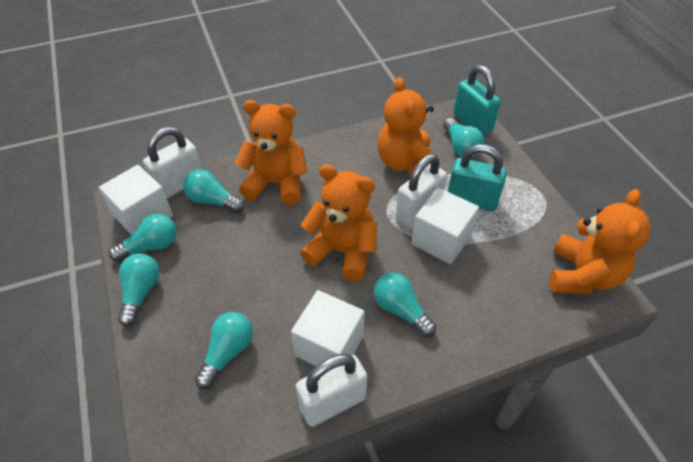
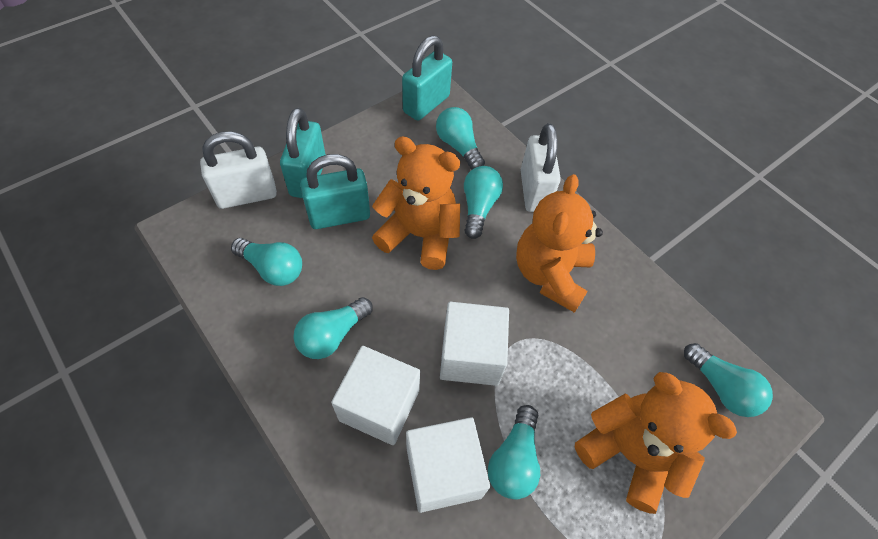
orange teddy bear: 4 -> 3
turquoise padlock: 2 -> 3
white padlock: 3 -> 2

